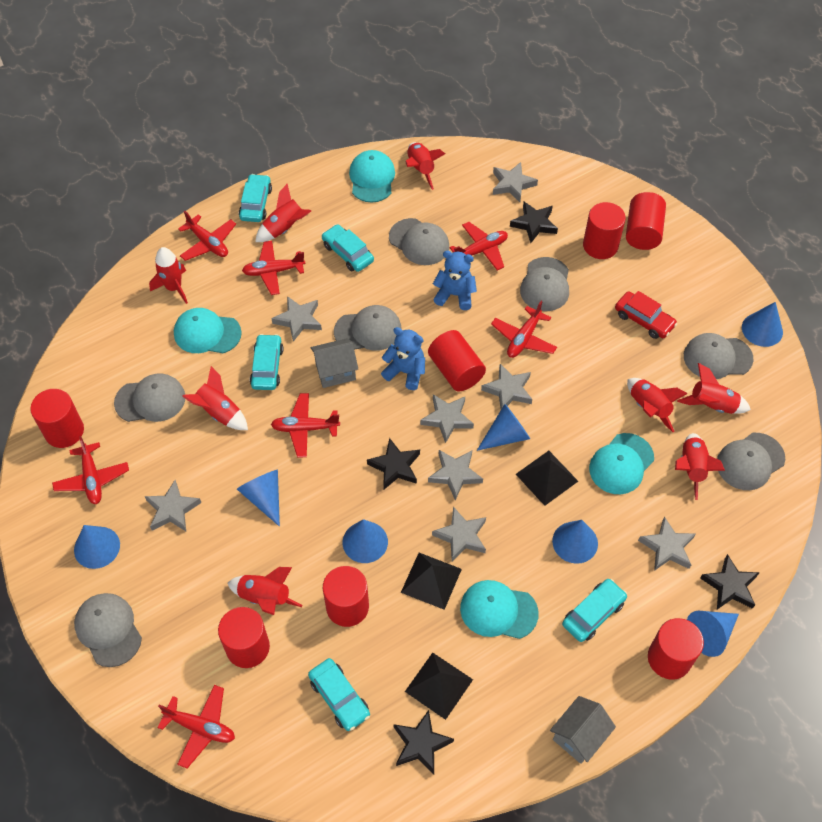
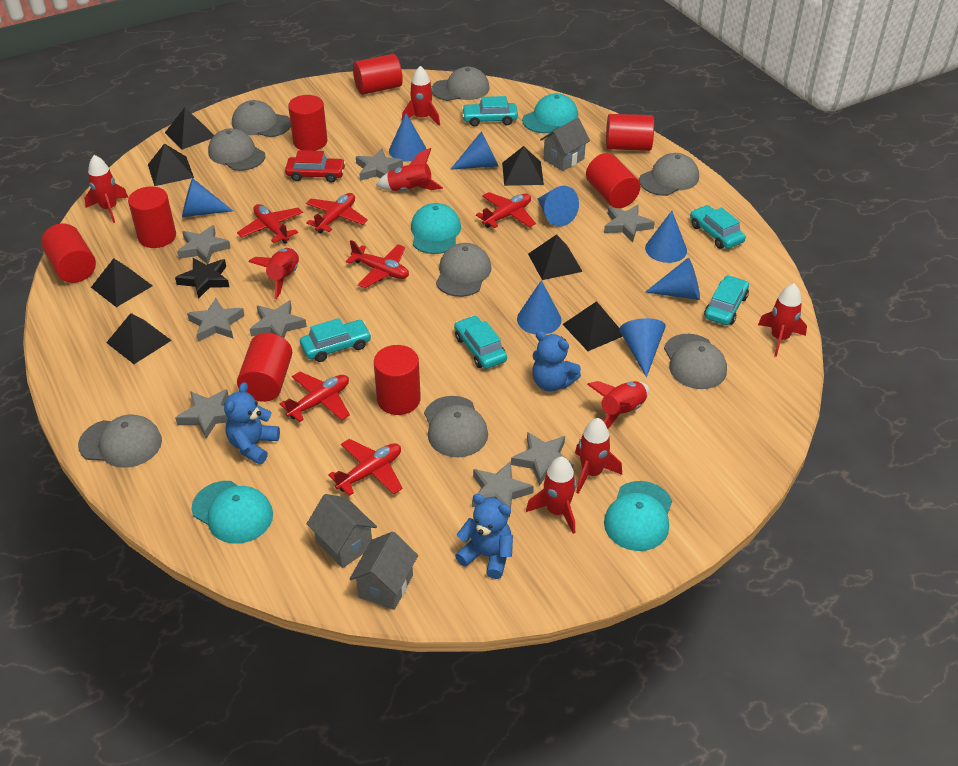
black pyramid: 3 -> 7
black star: 4 -> 1
blue cone: 7 -> 8
blue teddy bear: 2 -> 3
grey cap: 7 -> 8
grey house: 2 -> 3
red cylinder: 7 -> 8
red plane: 7 -> 6

